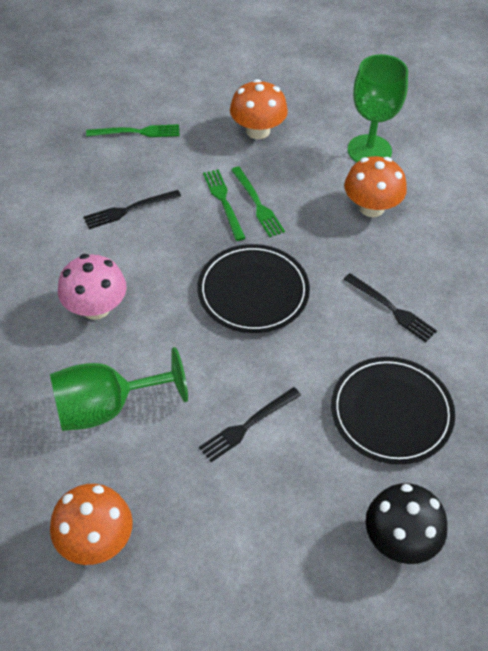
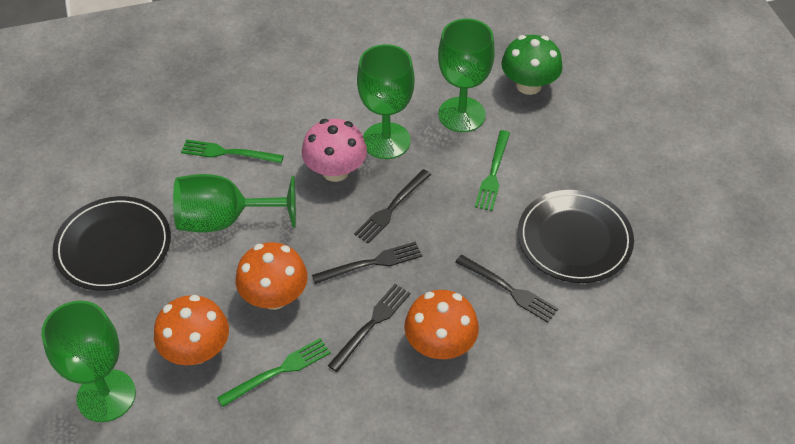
black fork: 3 -> 4
black mushroom: 1 -> 0
green goblet: 2 -> 4
green mushroom: 0 -> 1

